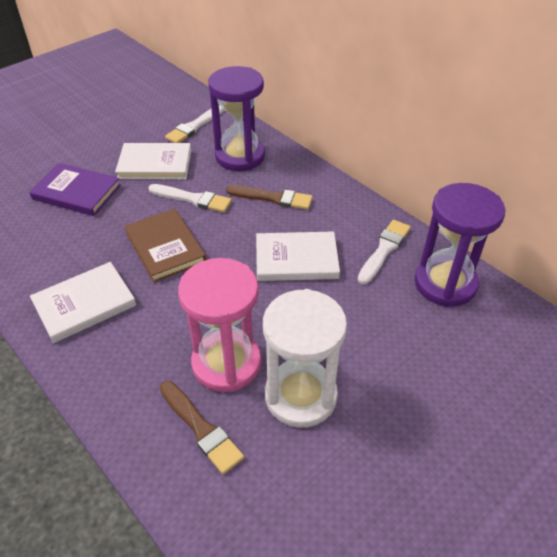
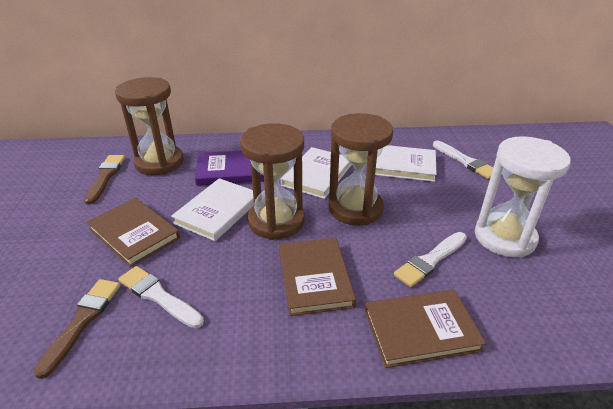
brown book: 1 -> 3
brown hourglass: 0 -> 3
pink hourglass: 1 -> 0
purple hourglass: 2 -> 0

